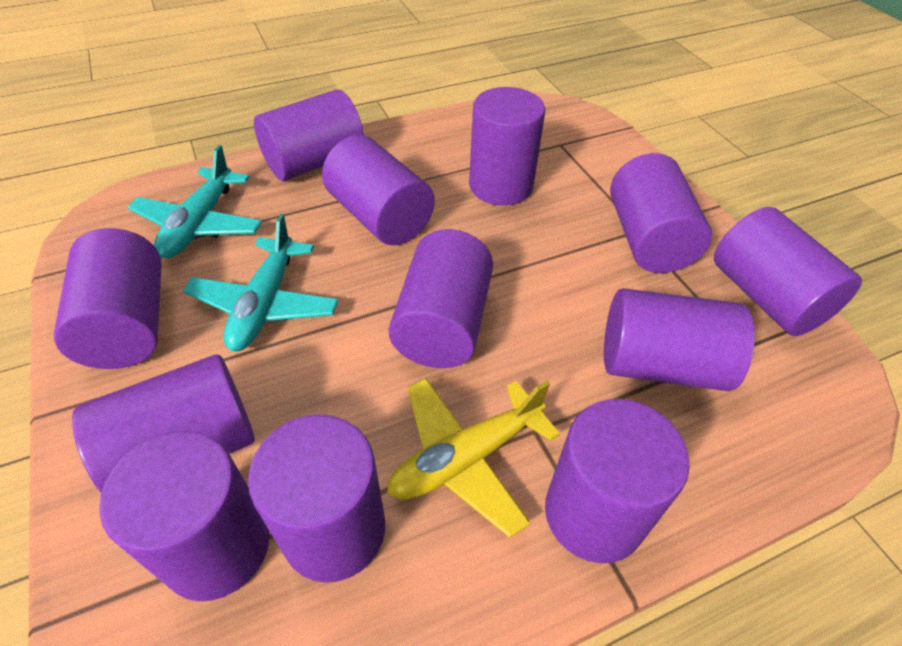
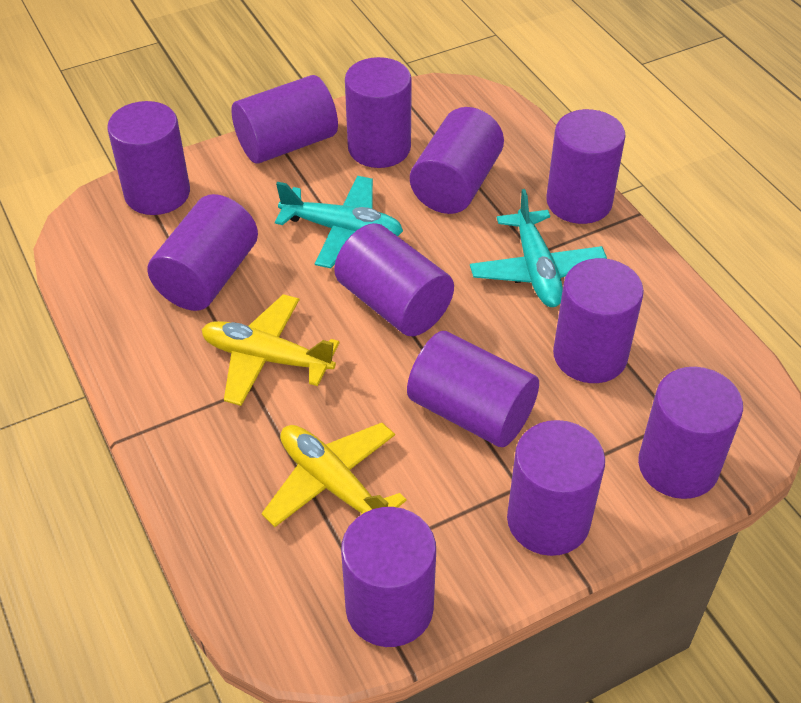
yellow plane: 1 -> 2

